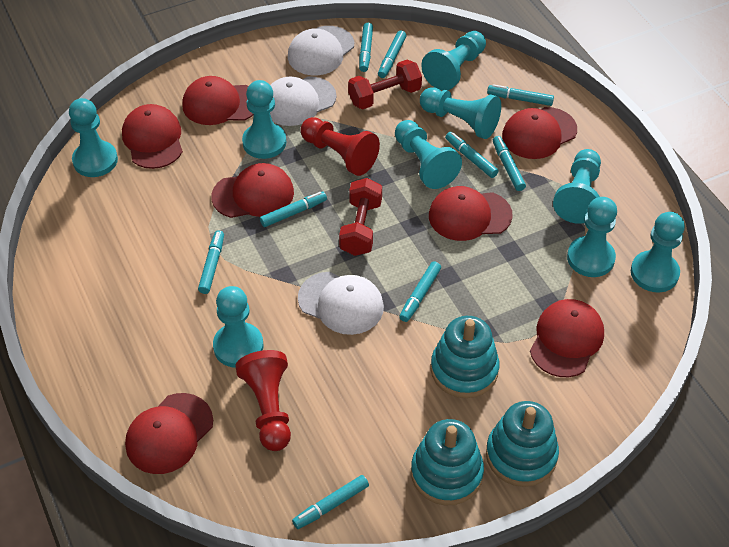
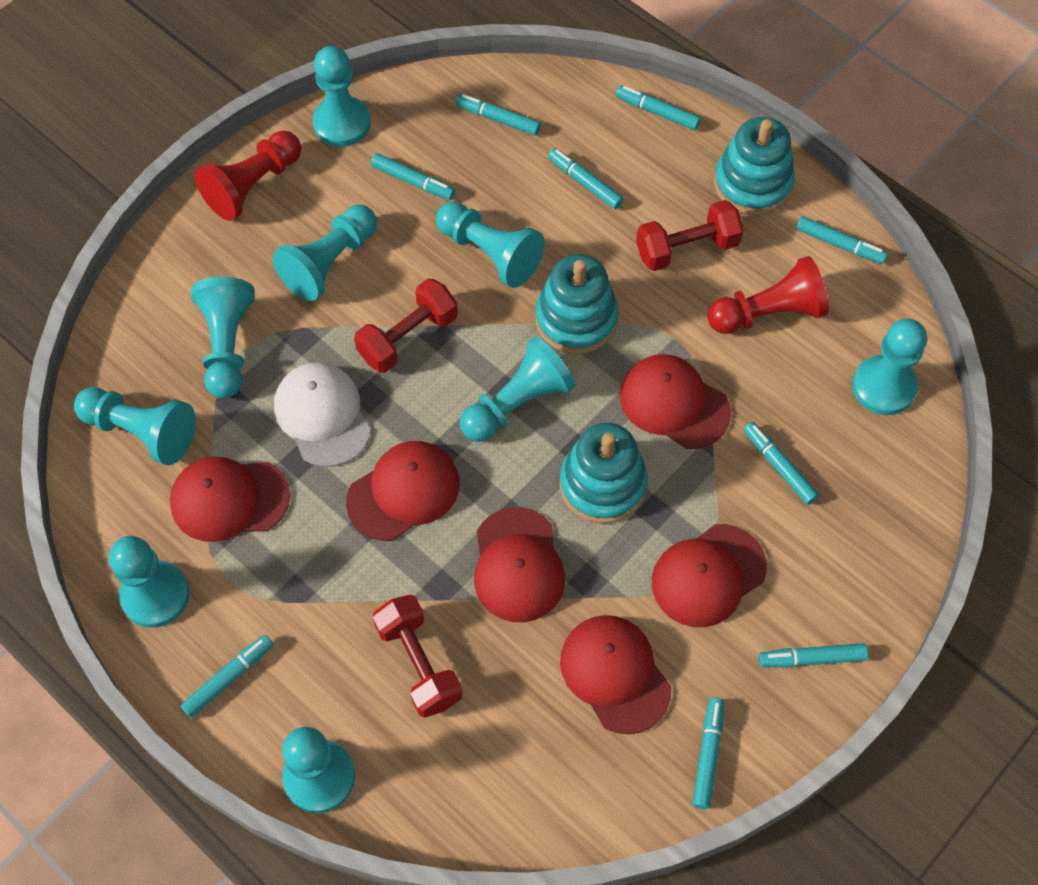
red cap: 7 -> 6
red dumbbell: 2 -> 3
white cap: 3 -> 1

